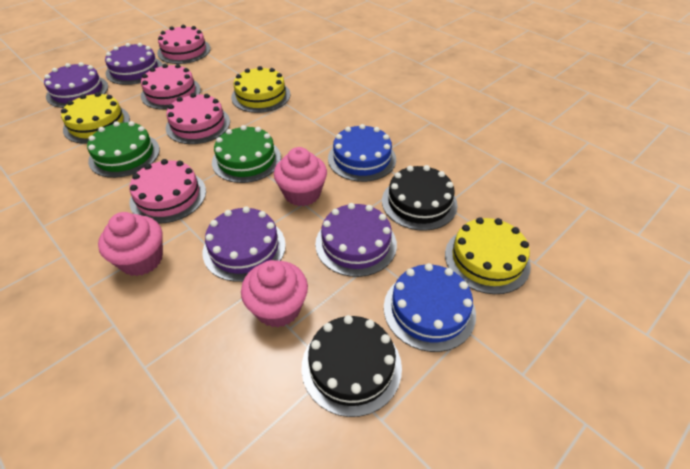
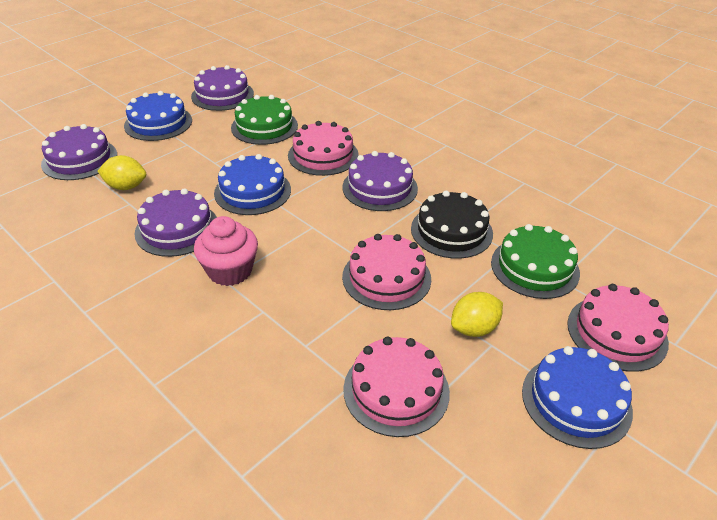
black cake: 2 -> 1
blue cake: 2 -> 3
pink cupcake: 3 -> 1
yellow cake: 3 -> 0
yellow lemon: 0 -> 2

